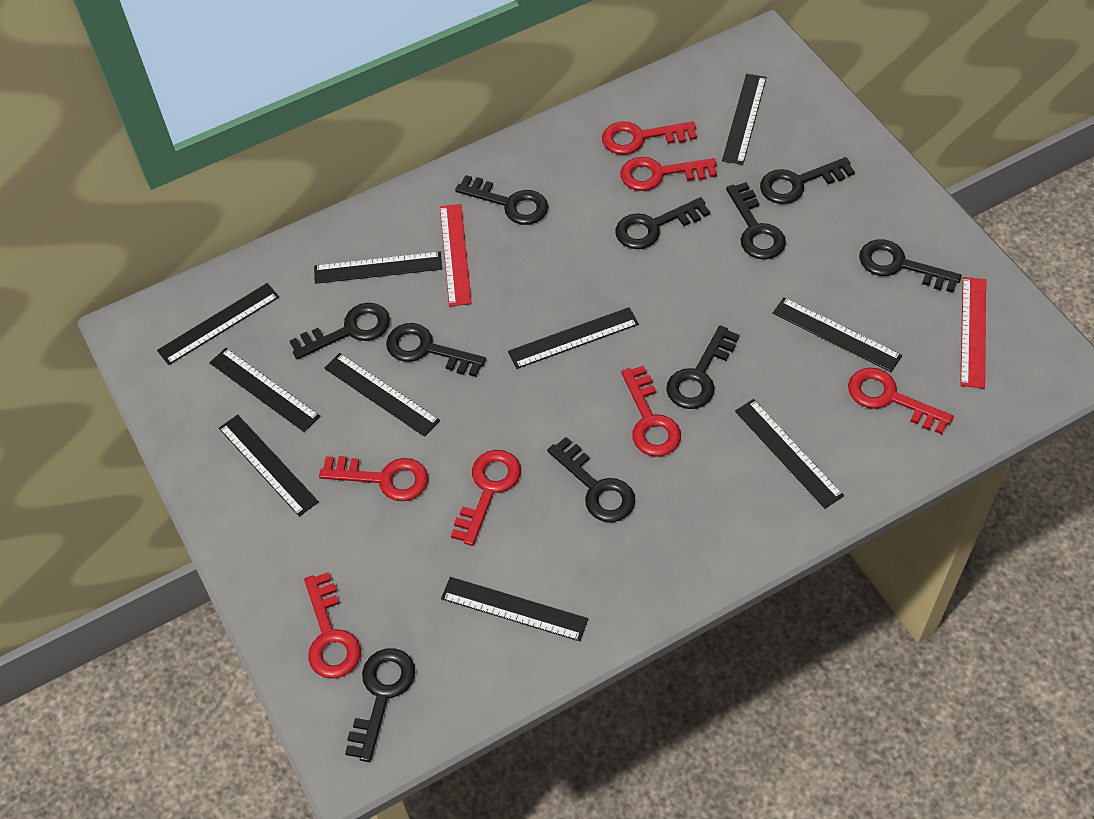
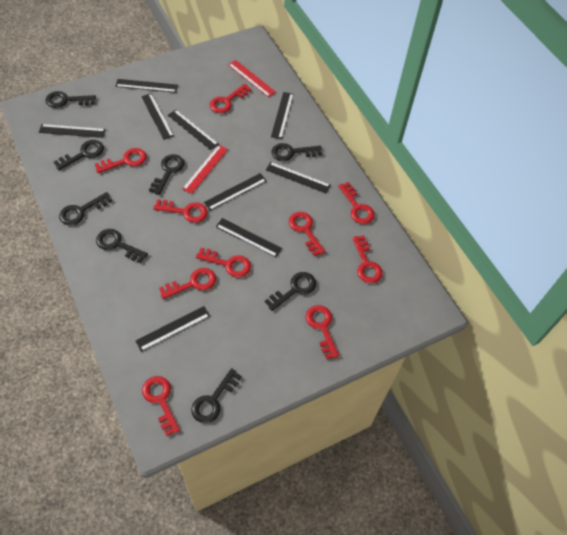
black key: 10 -> 8
black ruler: 10 -> 9
red key: 7 -> 10

